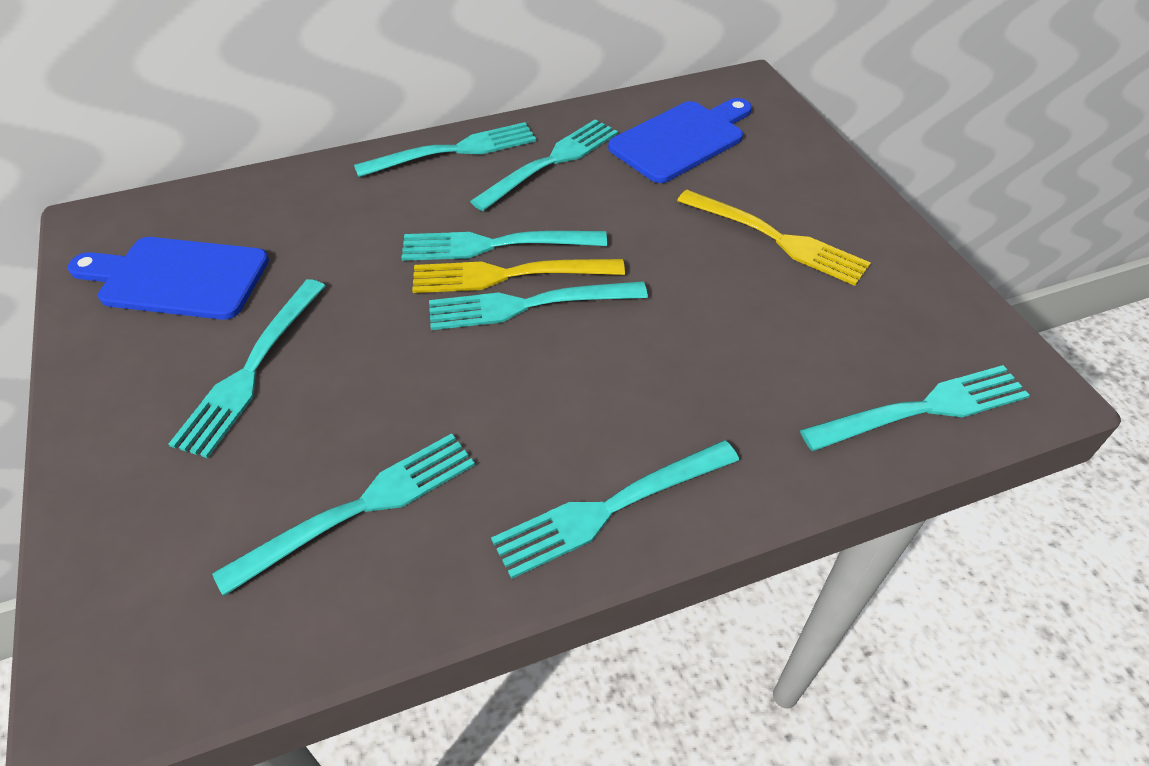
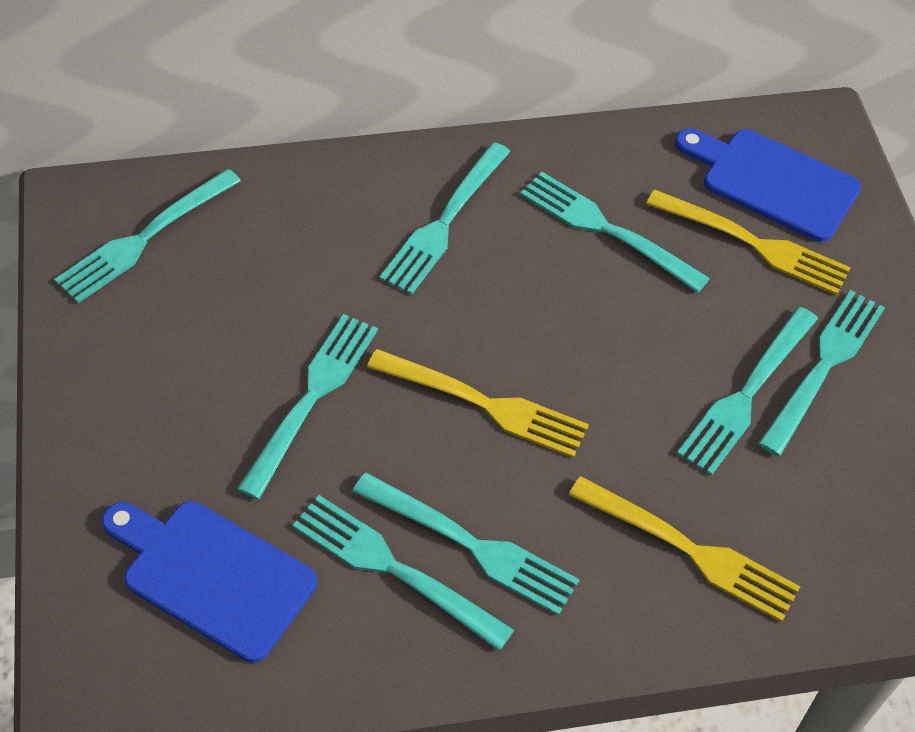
yellow fork: 2 -> 3

